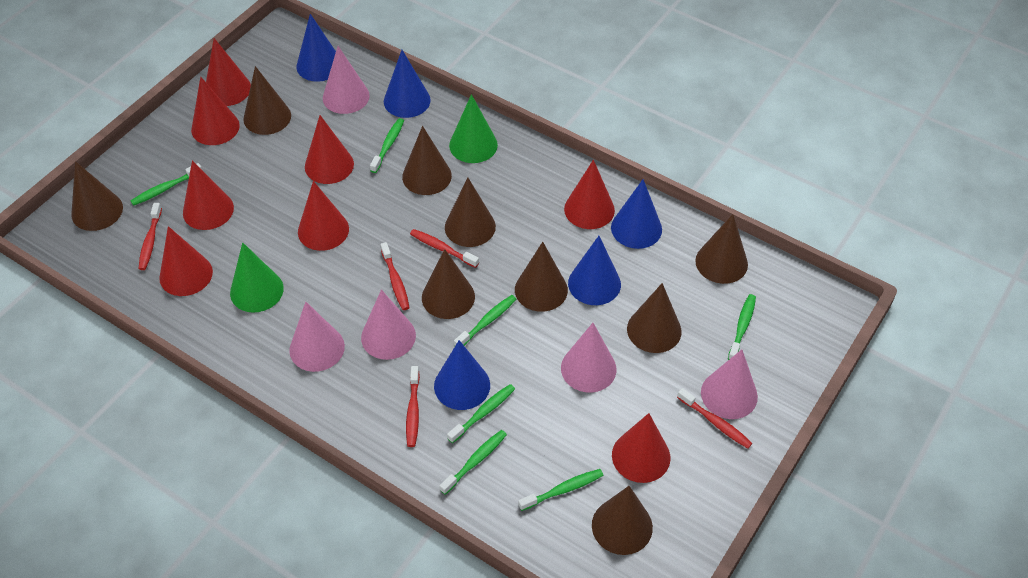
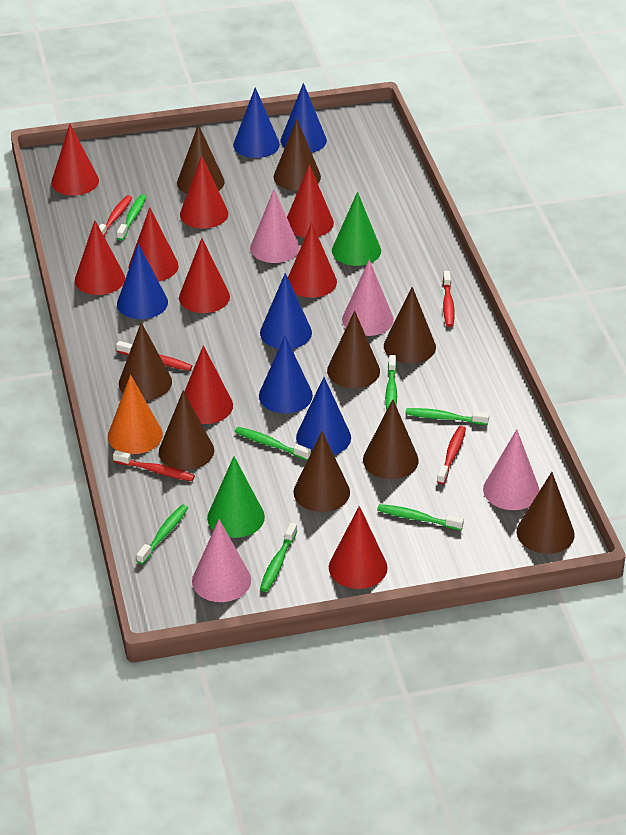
blue cone: 5 -> 6
orange cone: 0 -> 1
pink cone: 5 -> 4
red cone: 8 -> 9

